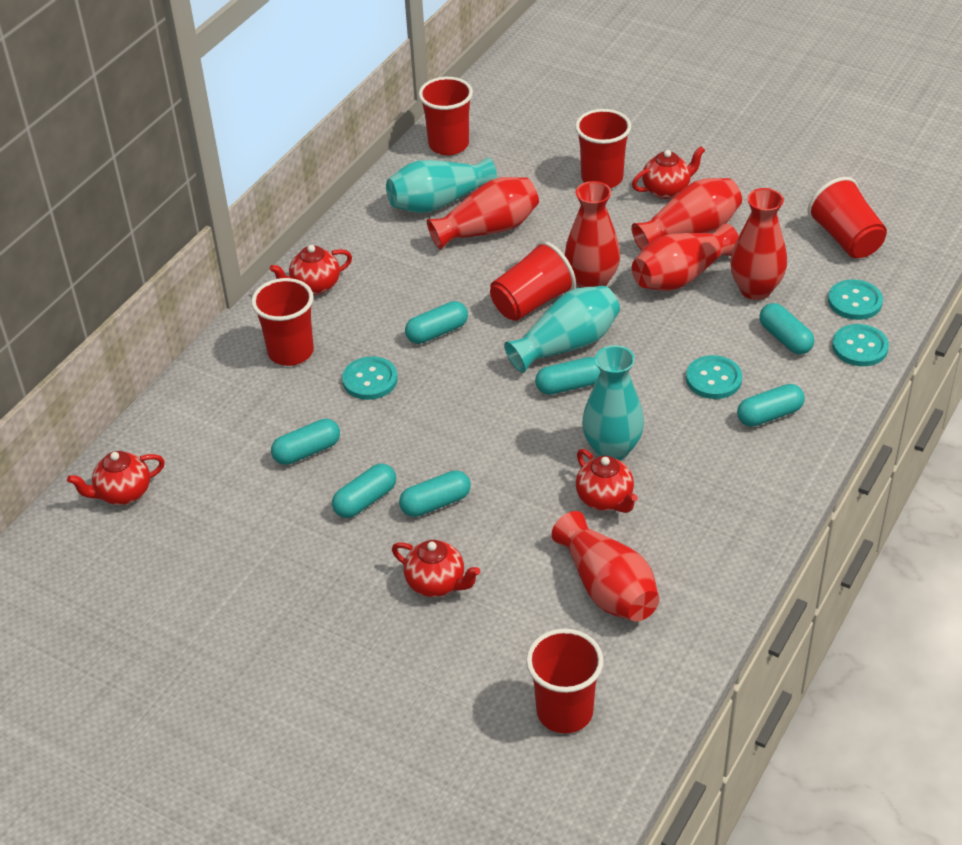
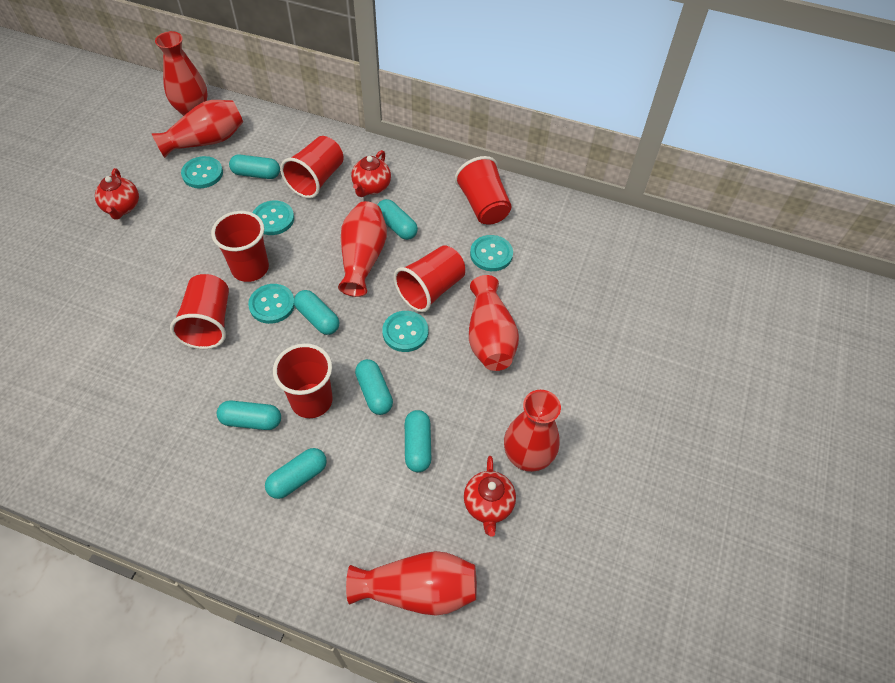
red teapot: 5 -> 3
turquoise button: 4 -> 5
turquoise vase: 3 -> 0

